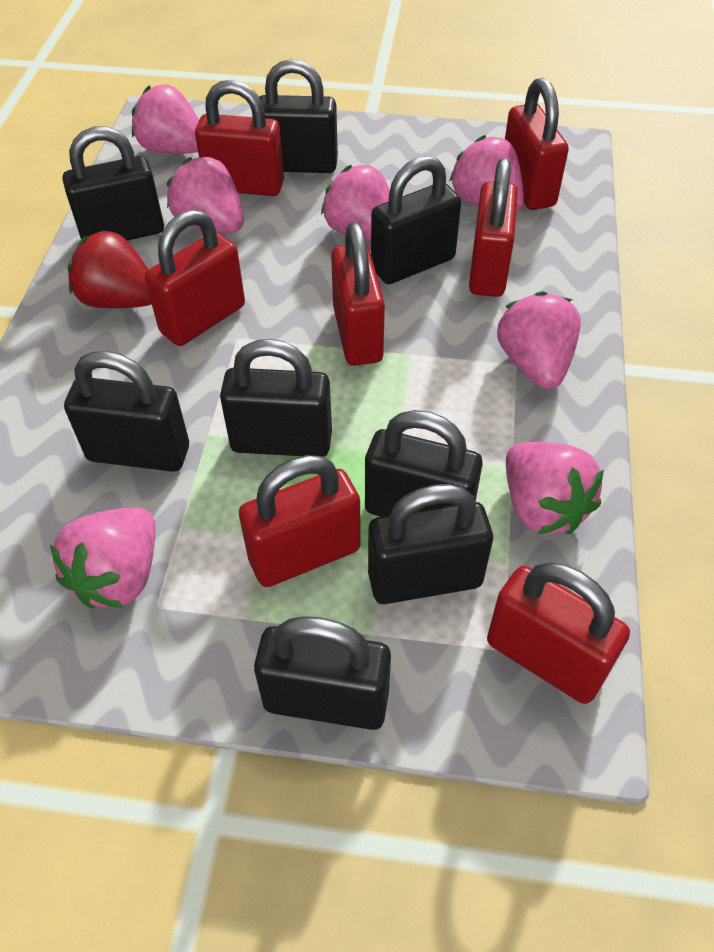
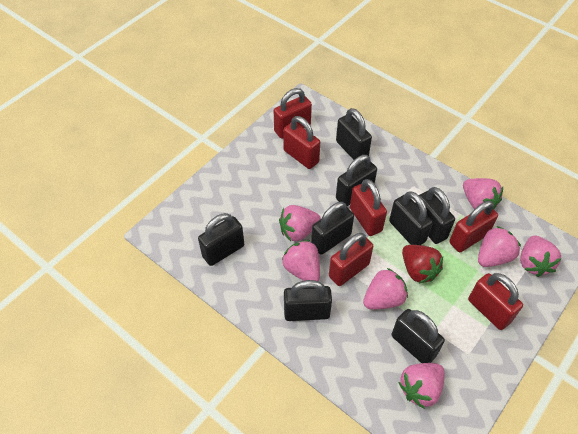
red padlock: 7 -> 6

